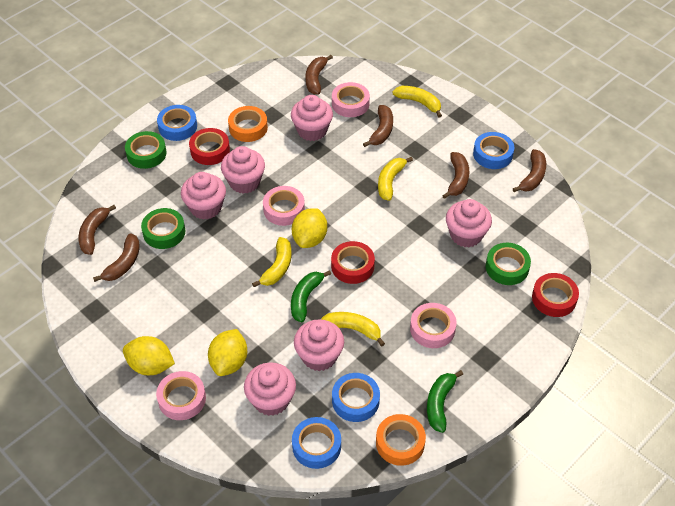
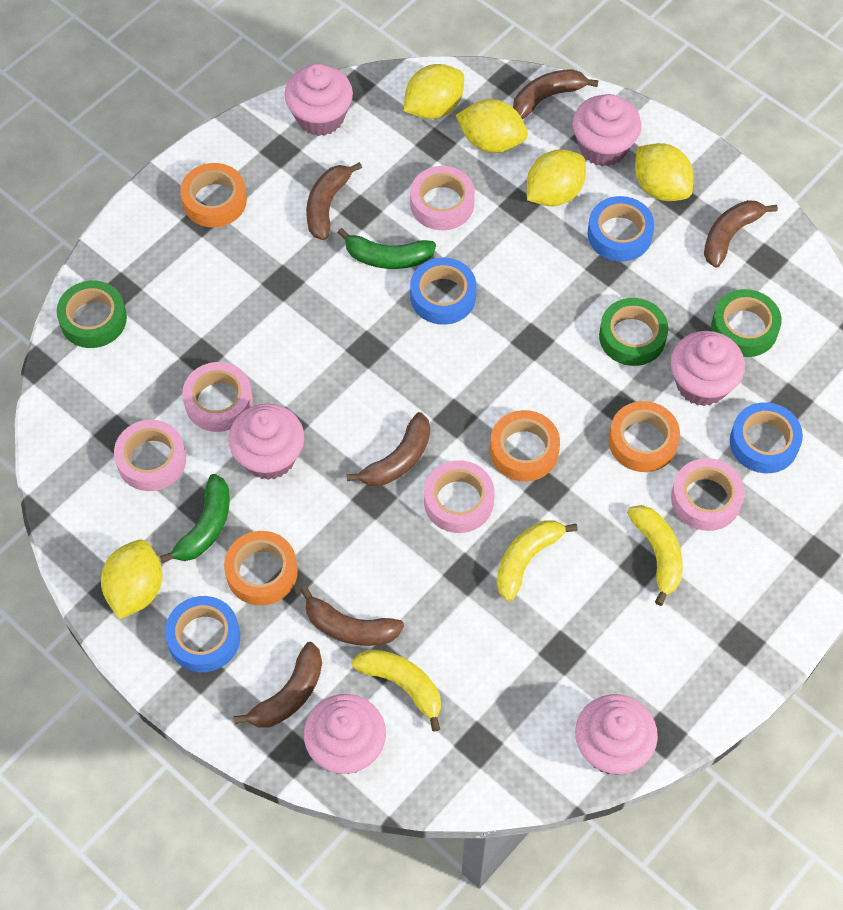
orange tape: 2 -> 4
pink tape: 4 -> 5
red tape: 3 -> 0
yellow banana: 4 -> 3
yellow lemon: 3 -> 5

